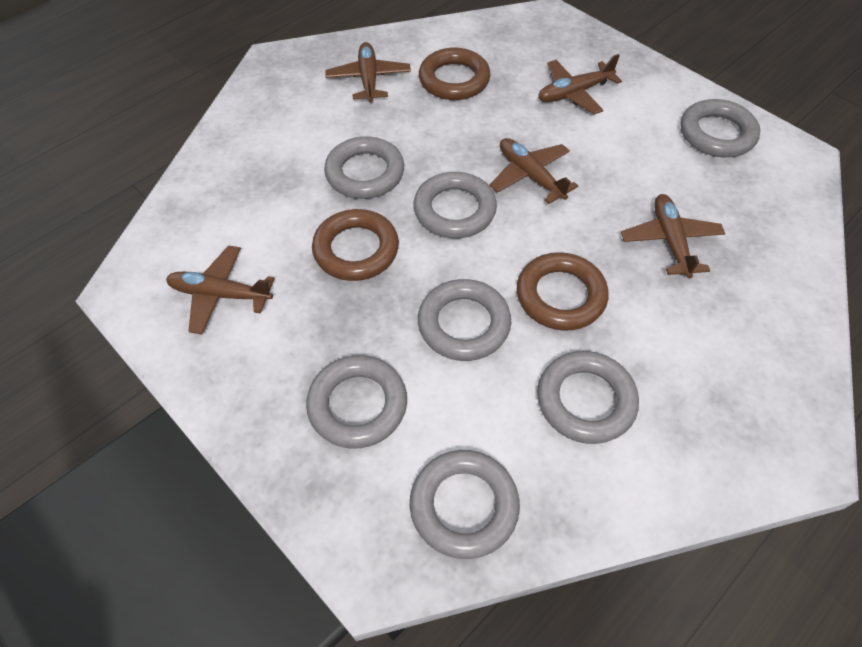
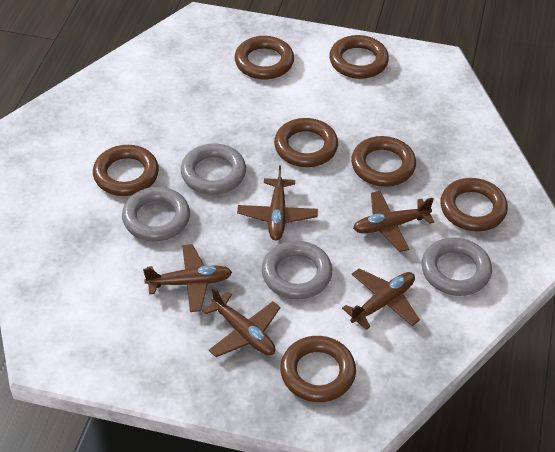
brown ring: 3 -> 7
grey ring: 7 -> 4

